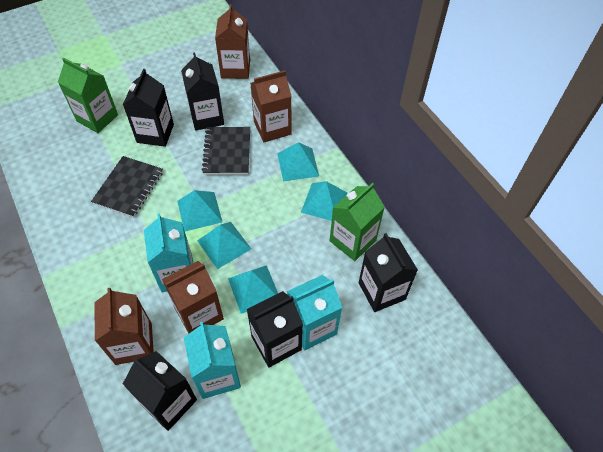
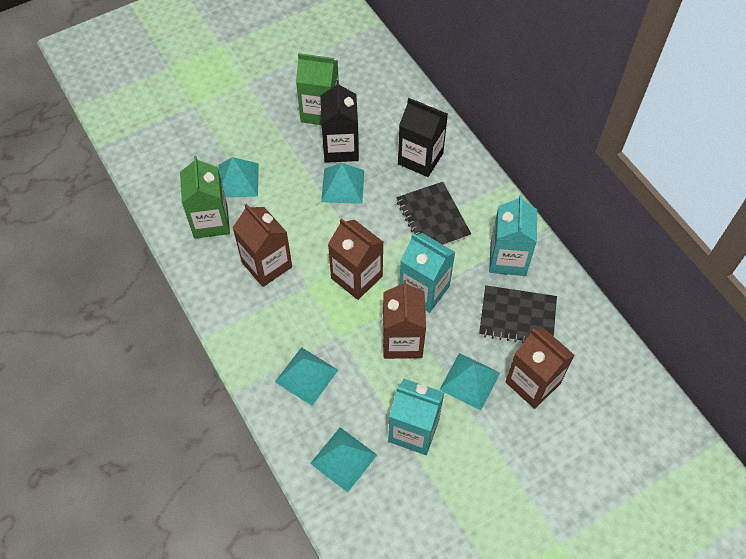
black carton: 5 -> 2

